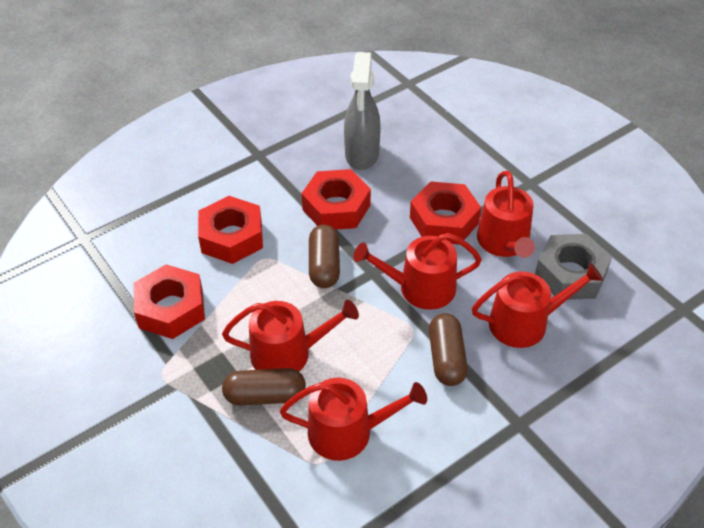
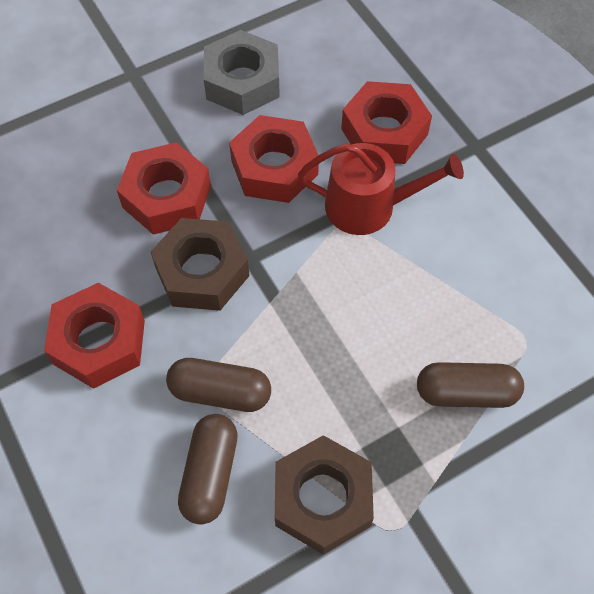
brown nut: 0 -> 2
grey spray bottle: 1 -> 0
red watering can: 5 -> 1

